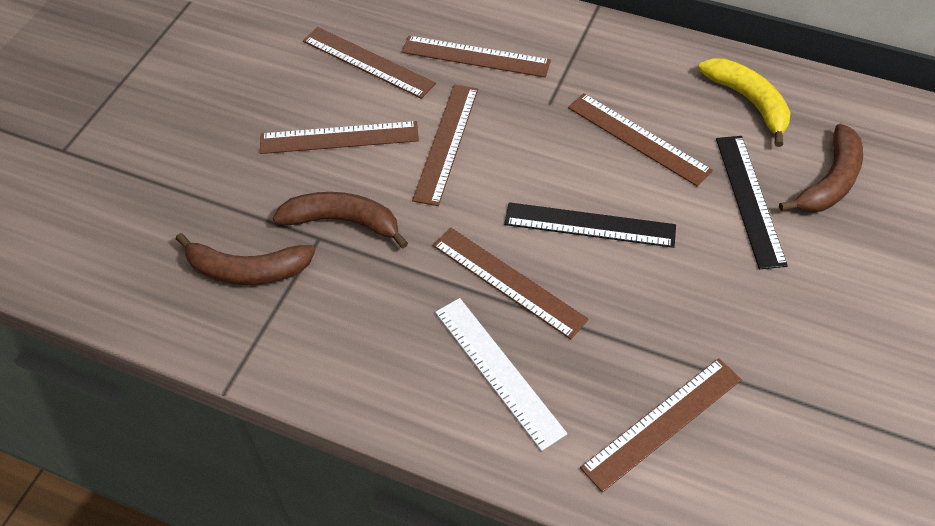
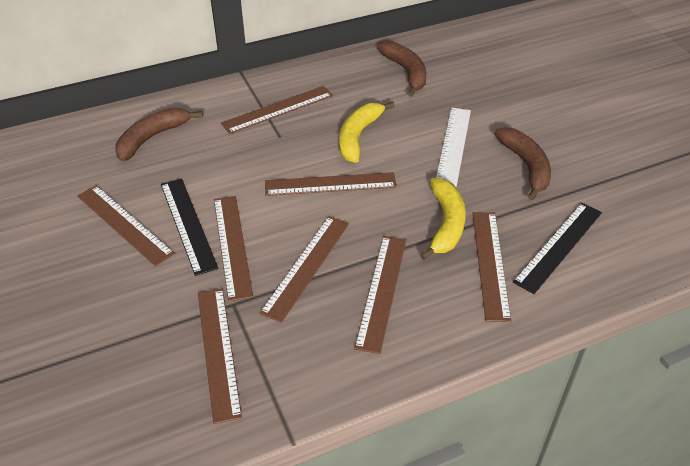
brown ruler: 7 -> 8
yellow banana: 1 -> 2

